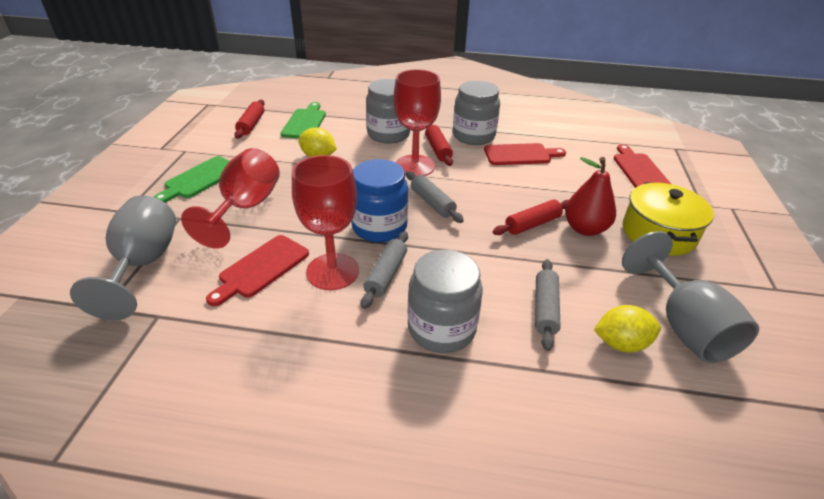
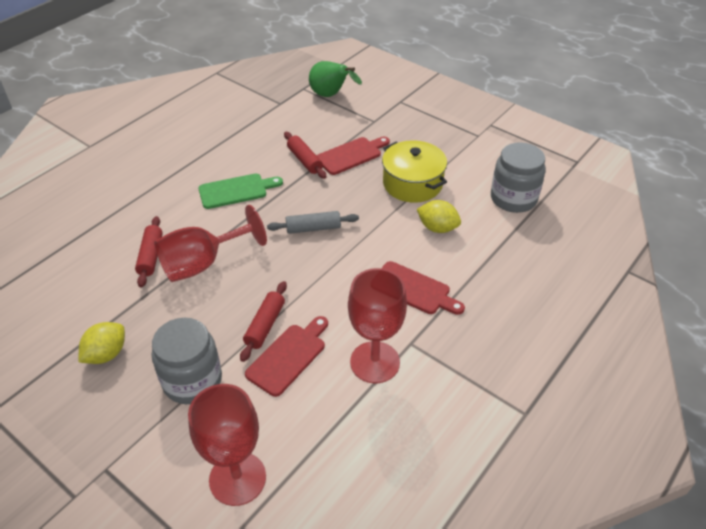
blue jar: 1 -> 0
green cutting board: 2 -> 1
green pear: 0 -> 1
grey goblet: 2 -> 0
grey jar: 3 -> 2
grey rolling pin: 3 -> 1
red pear: 1 -> 0

